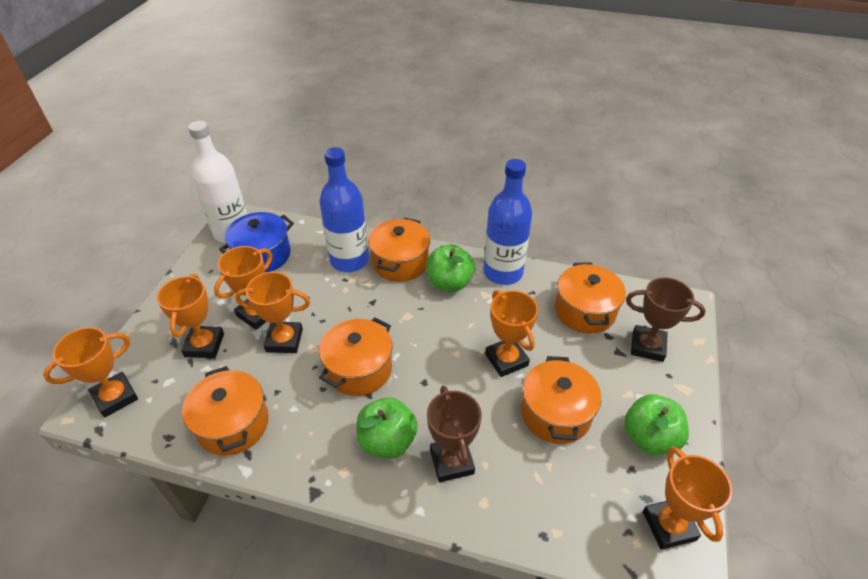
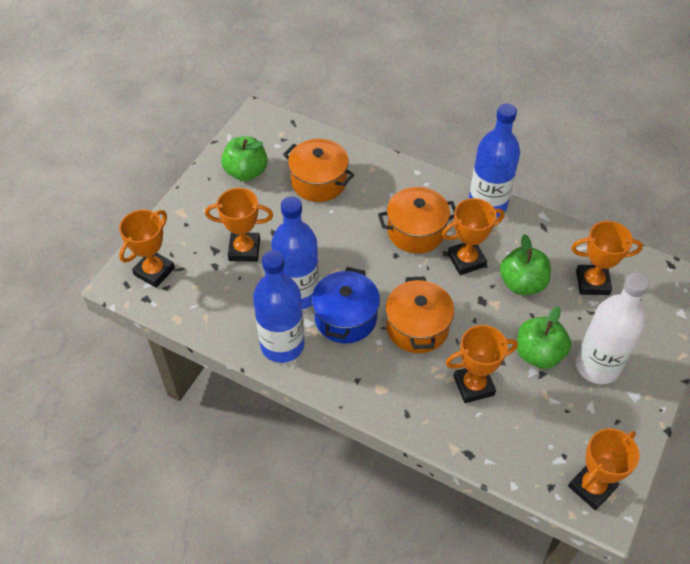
blue bottle: 2 -> 3
brown trophy: 2 -> 0
orange pot: 5 -> 3

